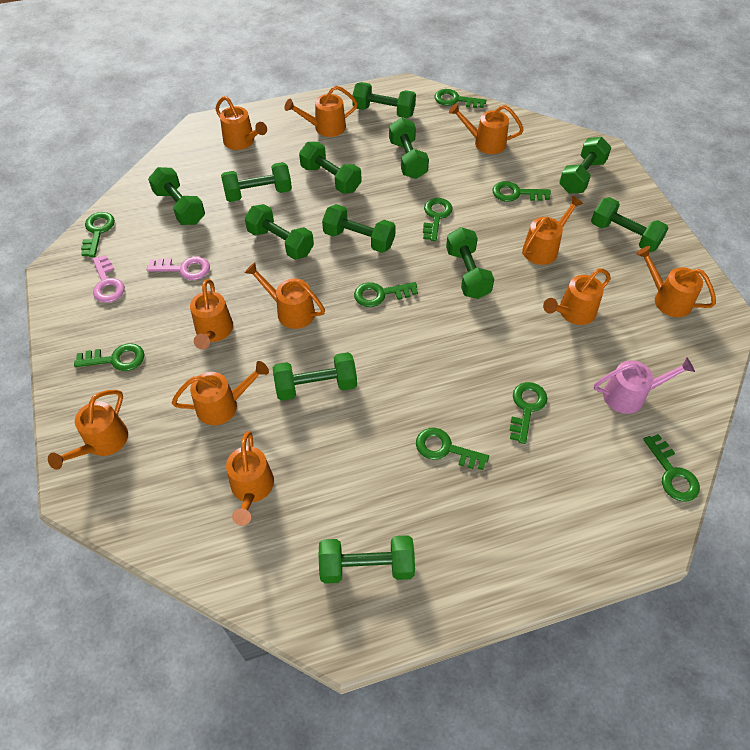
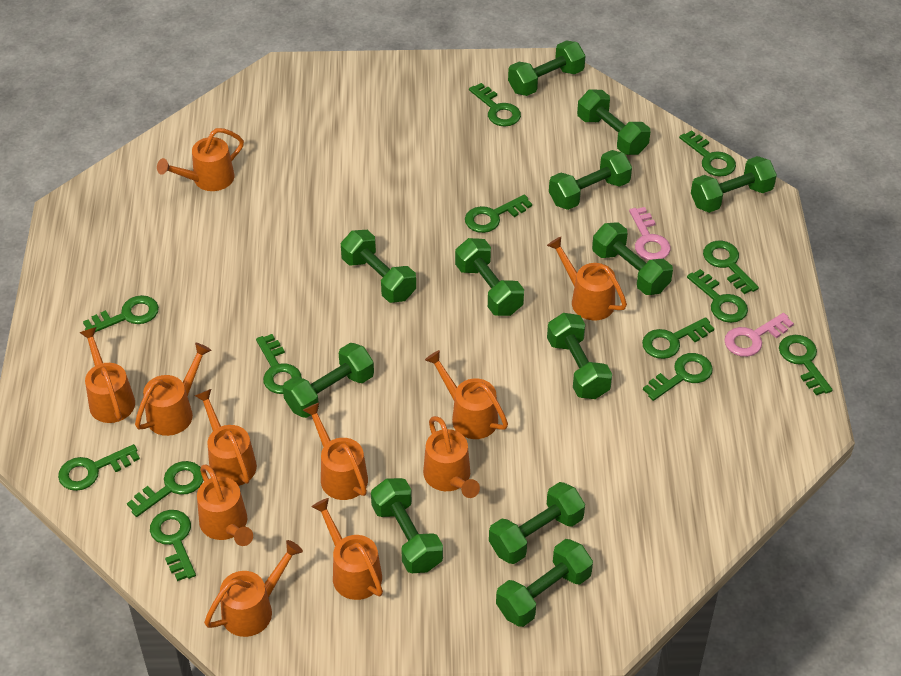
green key: 9 -> 13
pink watering can: 1 -> 0

